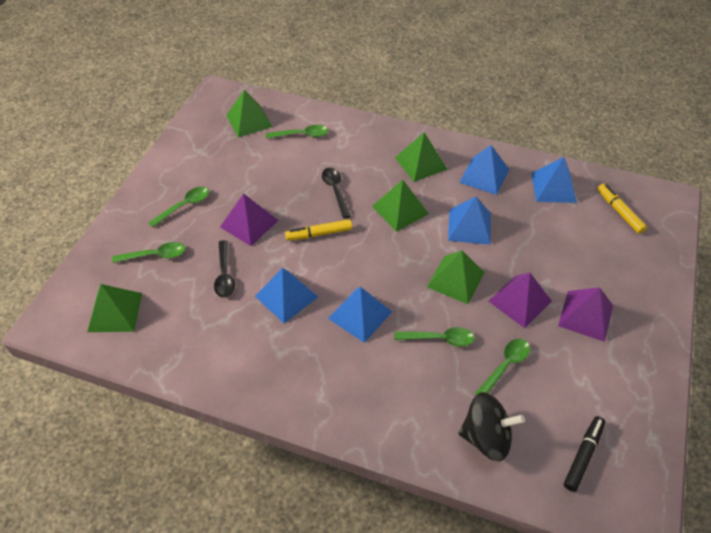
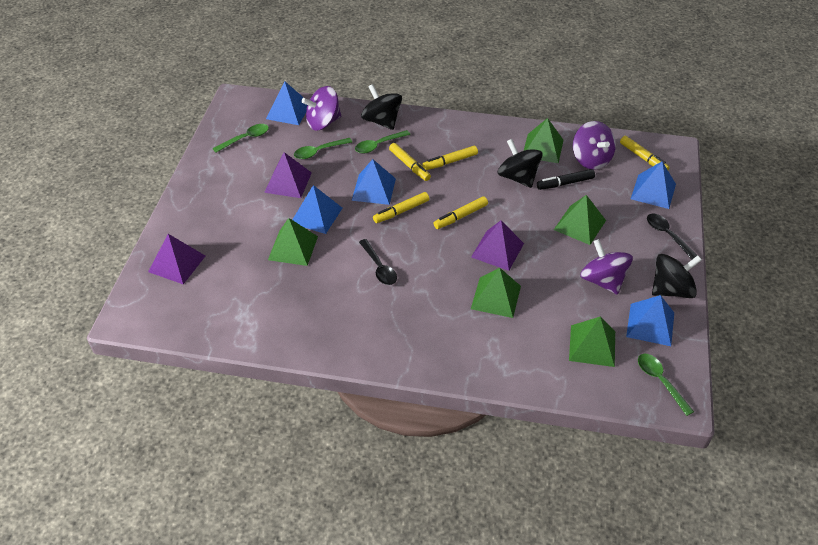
black spinning top: 1 -> 3
green spoon: 5 -> 4
purple spinning top: 0 -> 3
yellow marker: 2 -> 5

